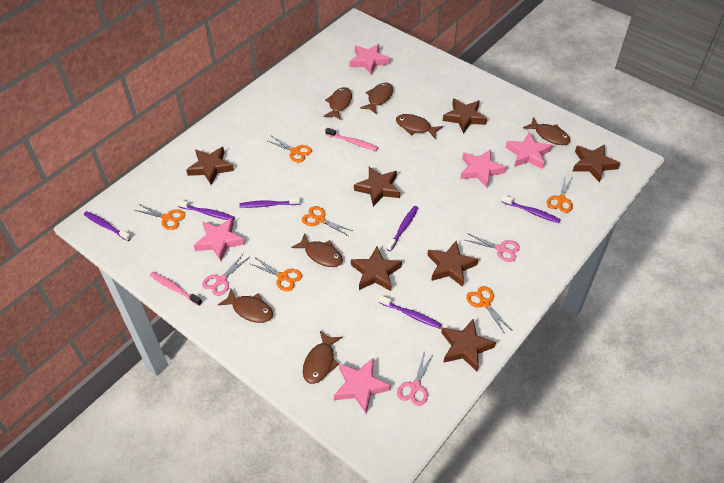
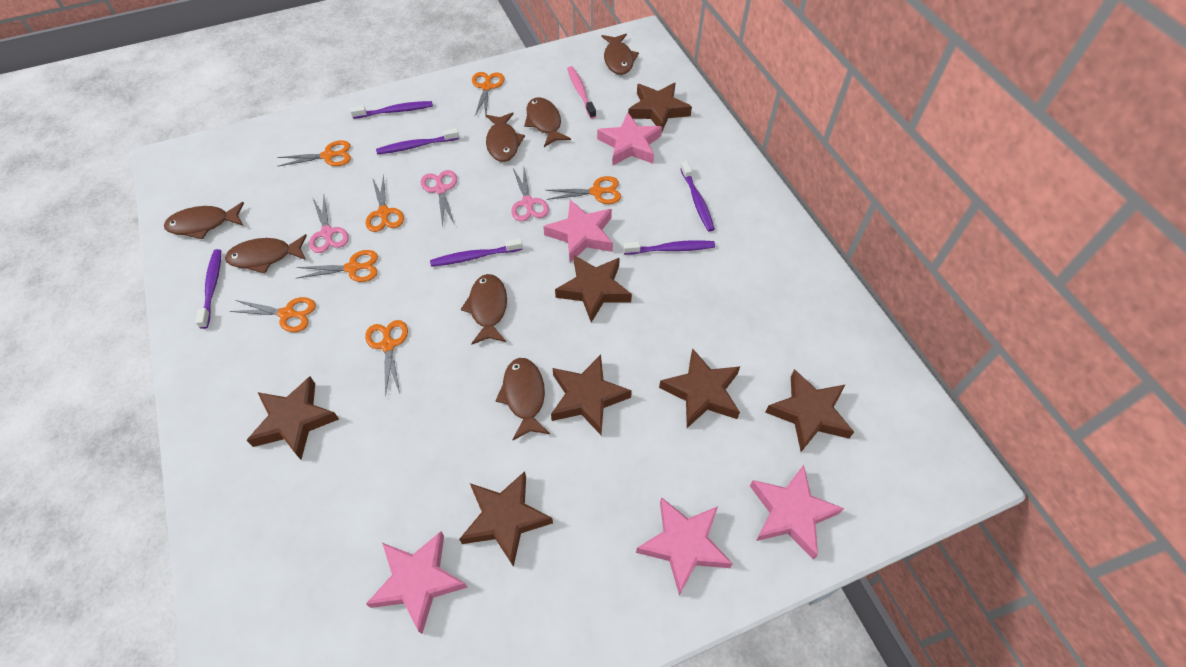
orange scissors: 6 -> 7
pink toothbrush: 2 -> 1

